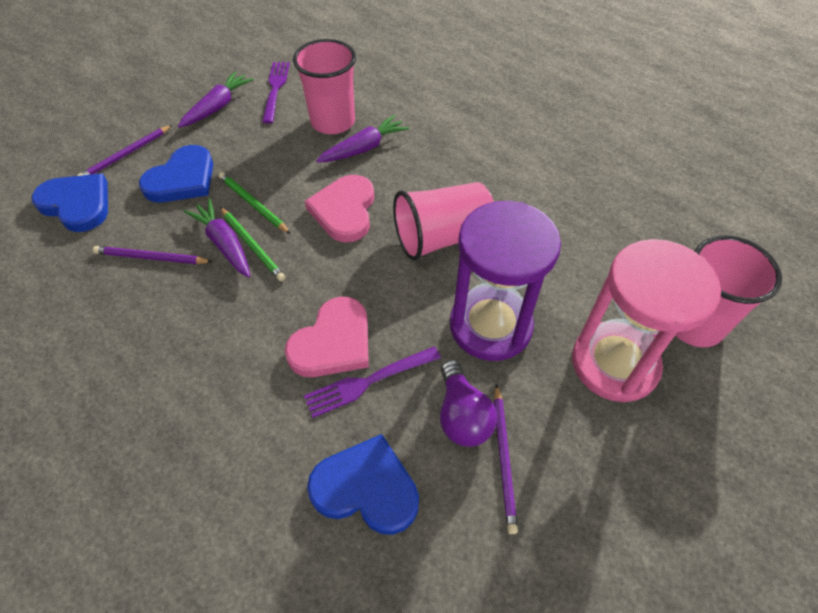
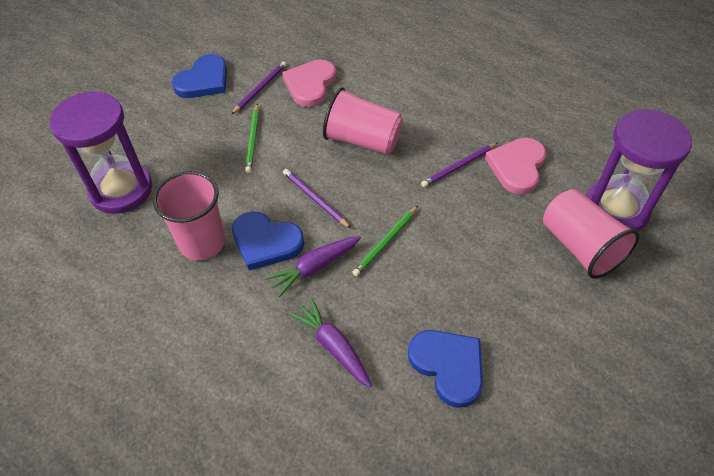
pink hourglass: 1 -> 0
purple carrot: 3 -> 2
purple fork: 2 -> 0
purple hourglass: 1 -> 2
purple light bulb: 1 -> 0

